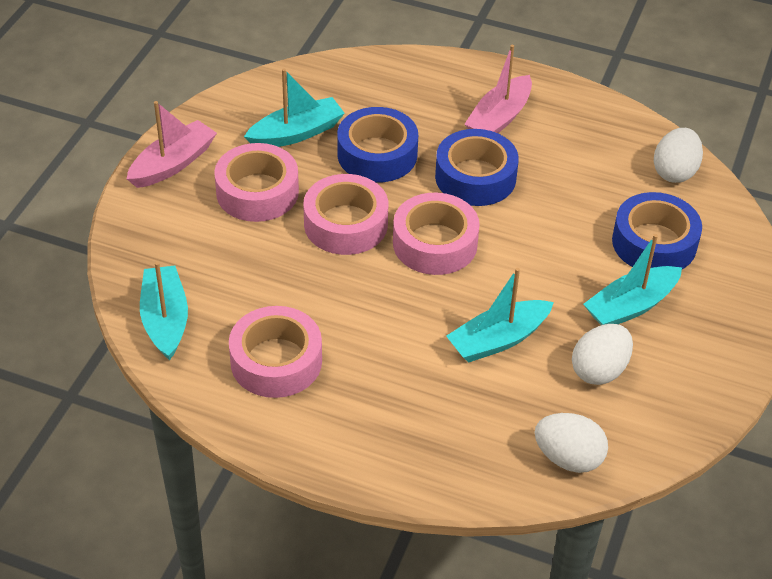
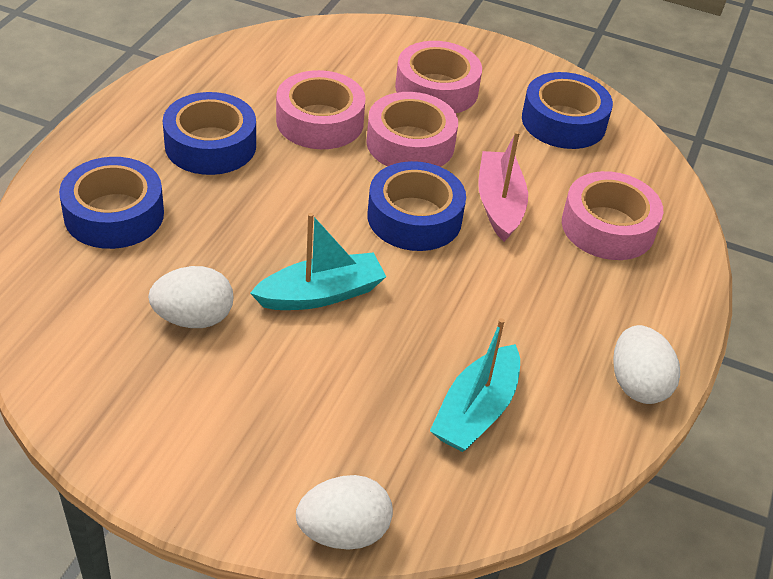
blue tape: 3 -> 4
pink boat: 2 -> 1
turquoise boat: 4 -> 2

